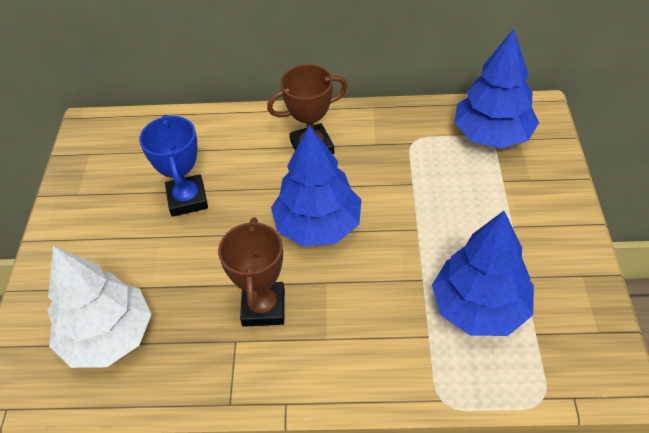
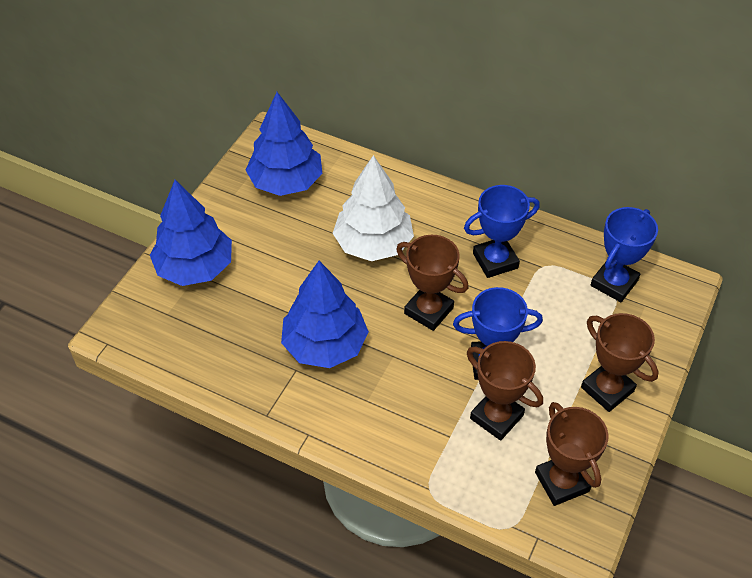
blue trophy: 1 -> 3
brown trophy: 2 -> 4

